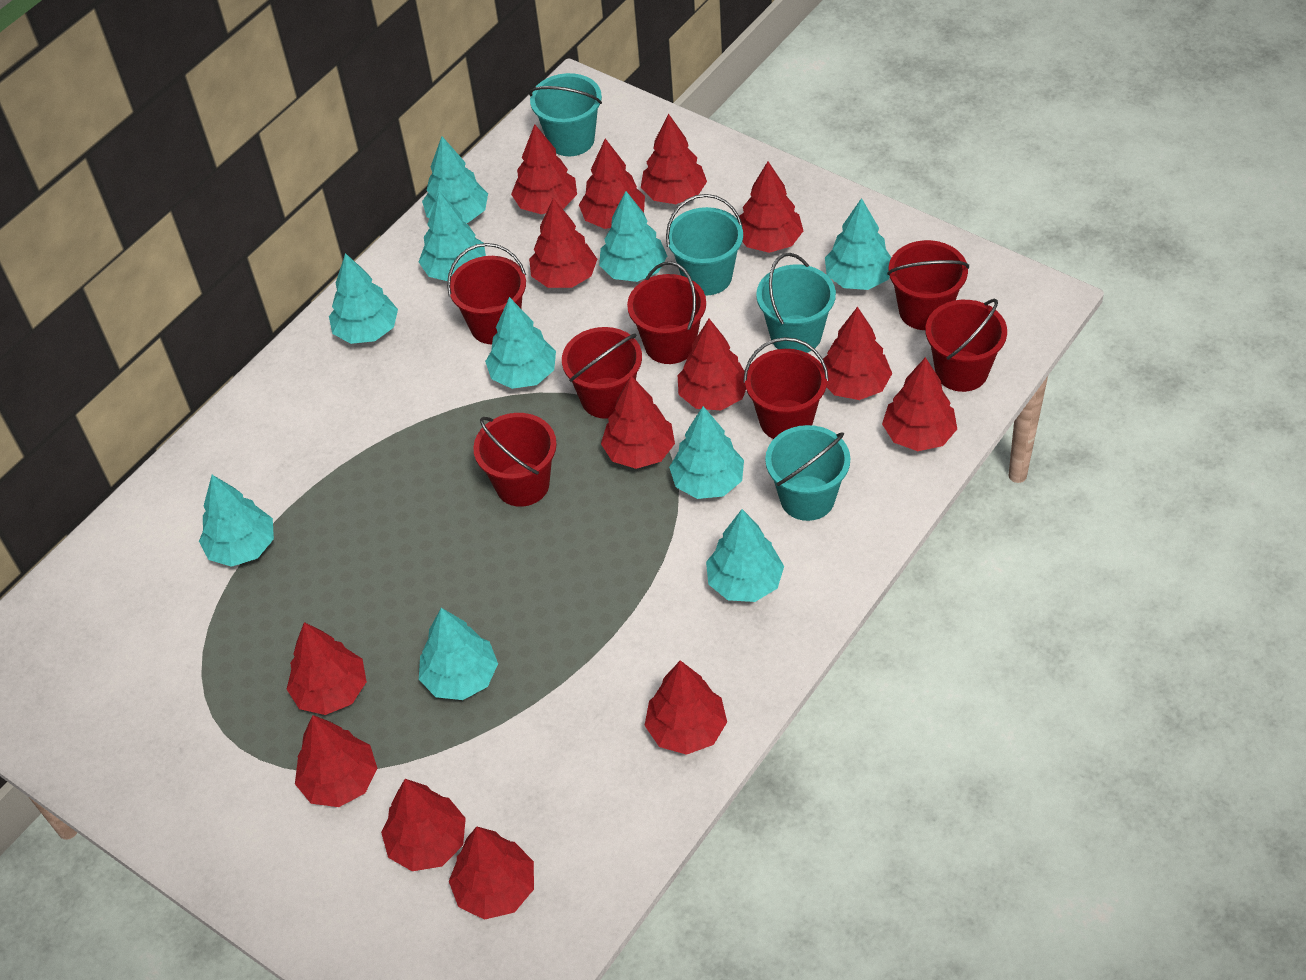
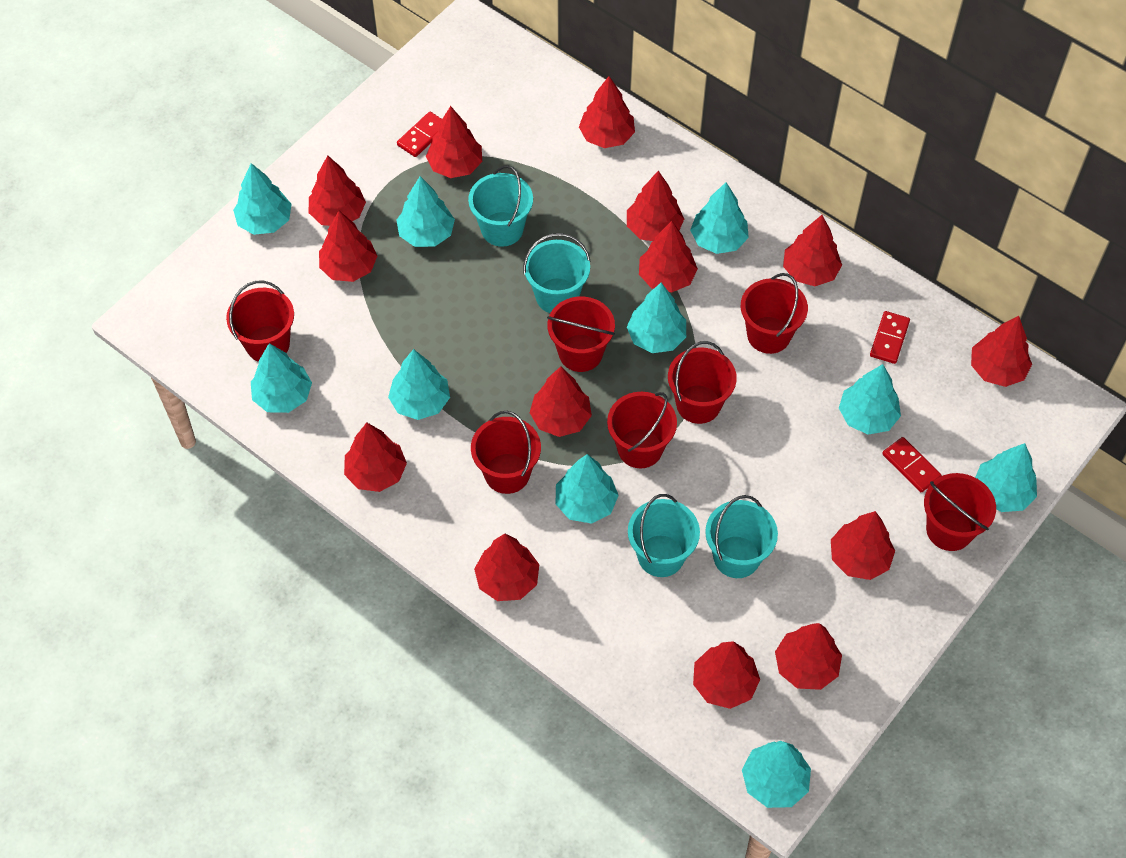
red domino: 0 -> 3

